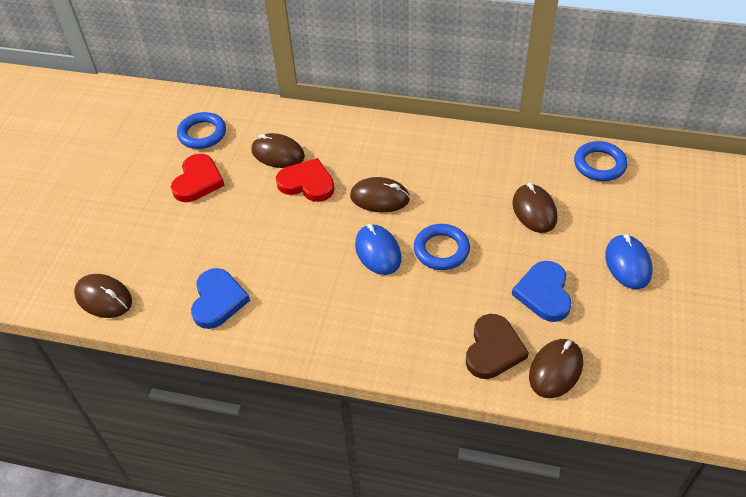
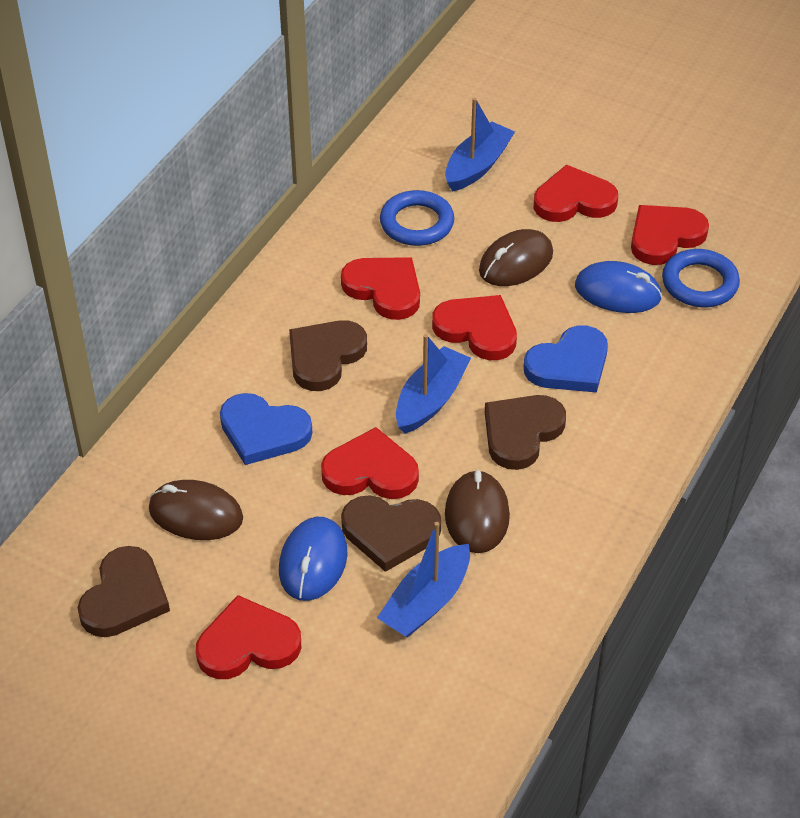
blue boat: 0 -> 3
blue ring: 3 -> 2
brown heart: 1 -> 4
brown mouse: 5 -> 3
red heart: 2 -> 6

